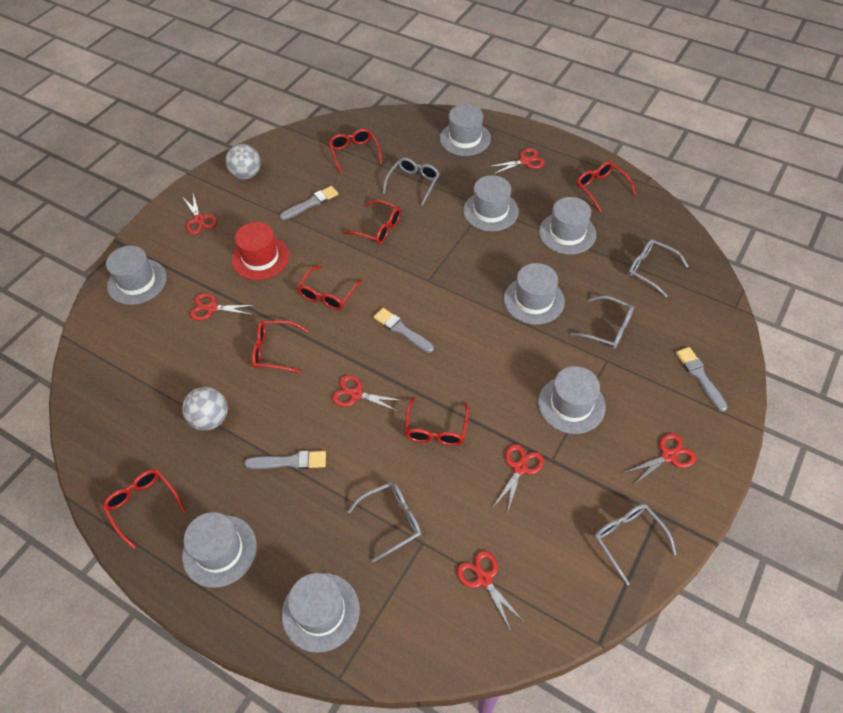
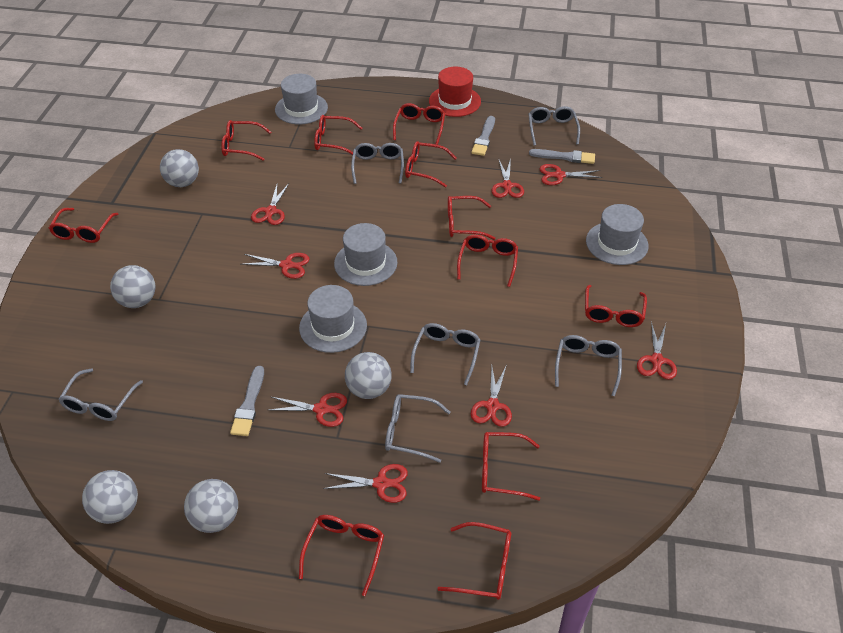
grey ball: 2 -> 5
grey brush: 4 -> 3
grey glasses: 5 -> 6
grey hat: 8 -> 4
red glasses: 7 -> 11
red scissors: 7 -> 8

